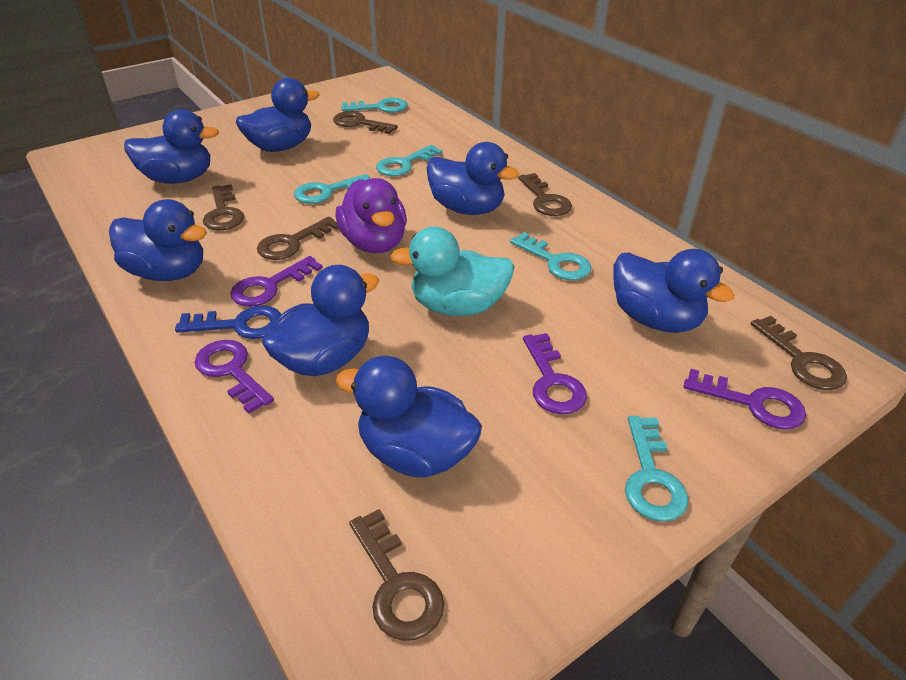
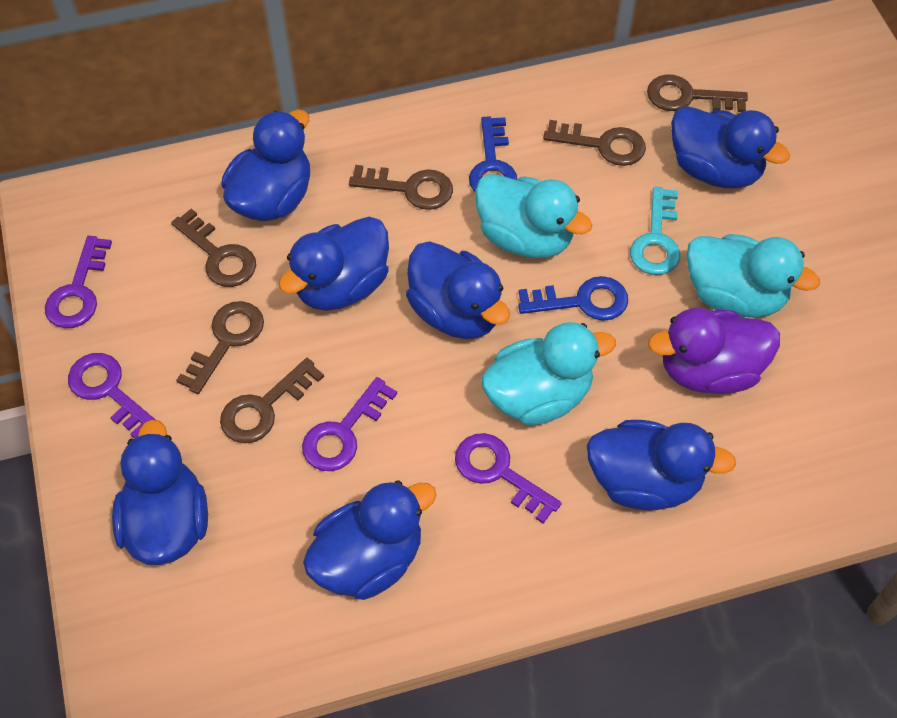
blue key: 1 -> 2
turquoise duck: 1 -> 3
turquoise key: 5 -> 1

